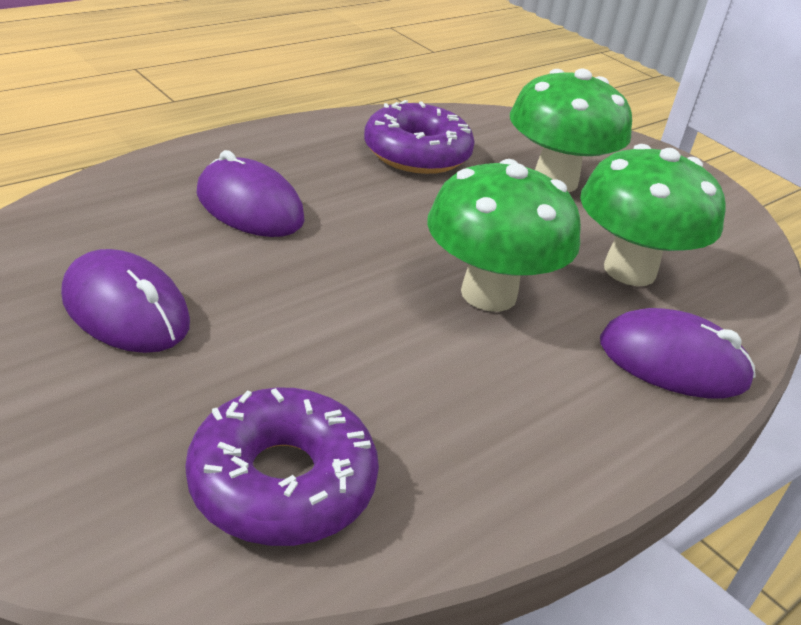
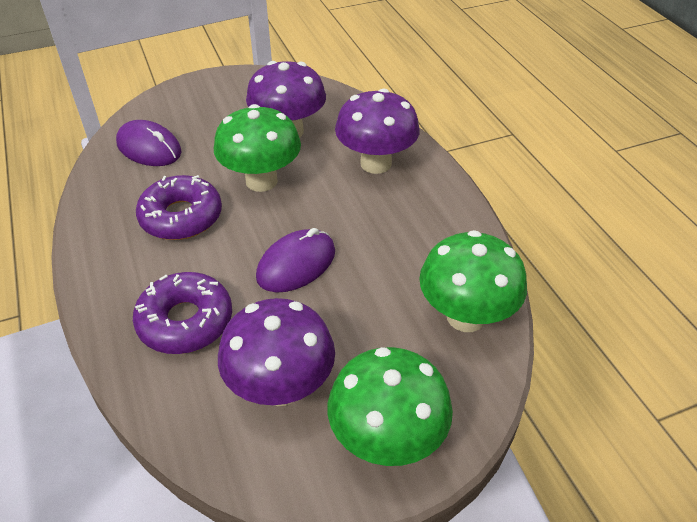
purple mouse: 3 -> 2
purple mushroom: 0 -> 3

